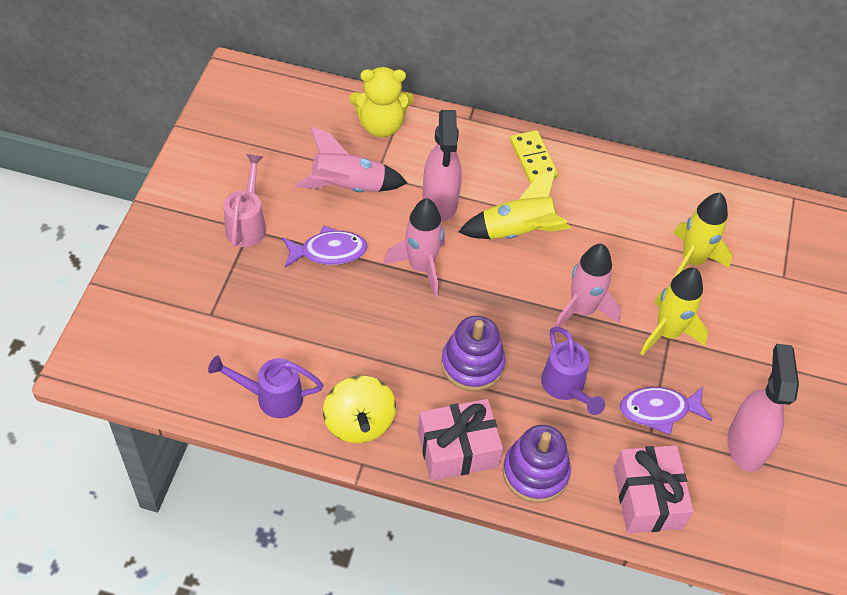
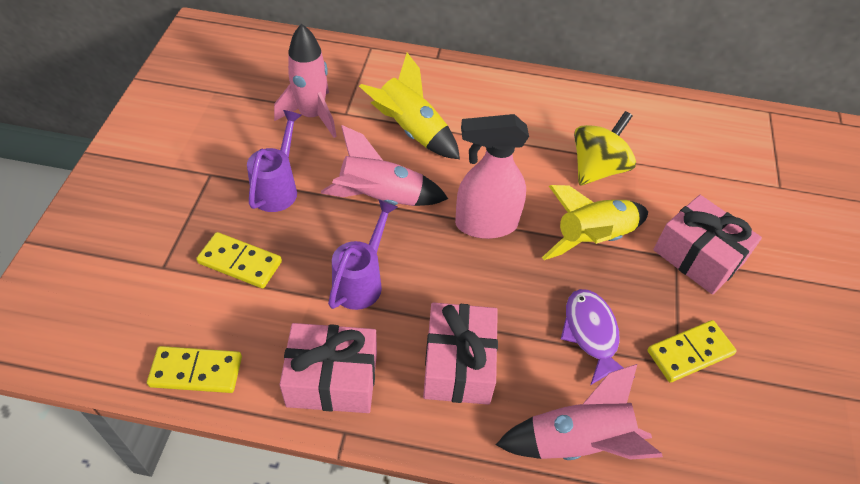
pink gift: 2 -> 3
pink spray bottle: 2 -> 1
pink watering can: 1 -> 0
purple fish: 2 -> 1
purple stacking toy: 2 -> 0
yellow domino: 1 -> 3
yellow rocket: 3 -> 2
yellow teddy bear: 1 -> 0

